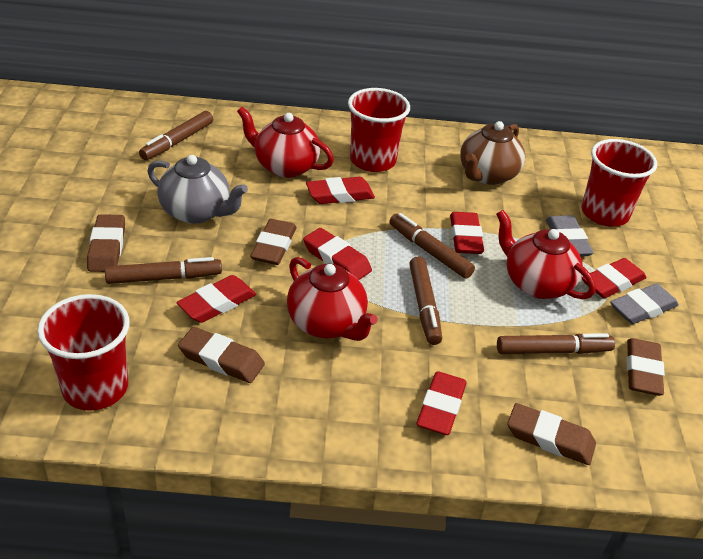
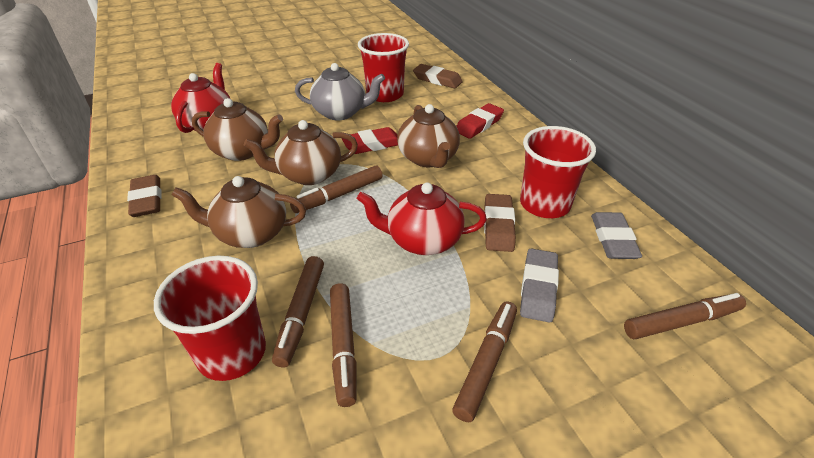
brown eraser: 5 -> 3
brown teapot: 1 -> 4
red eraser: 6 -> 2
red teapot: 3 -> 2

